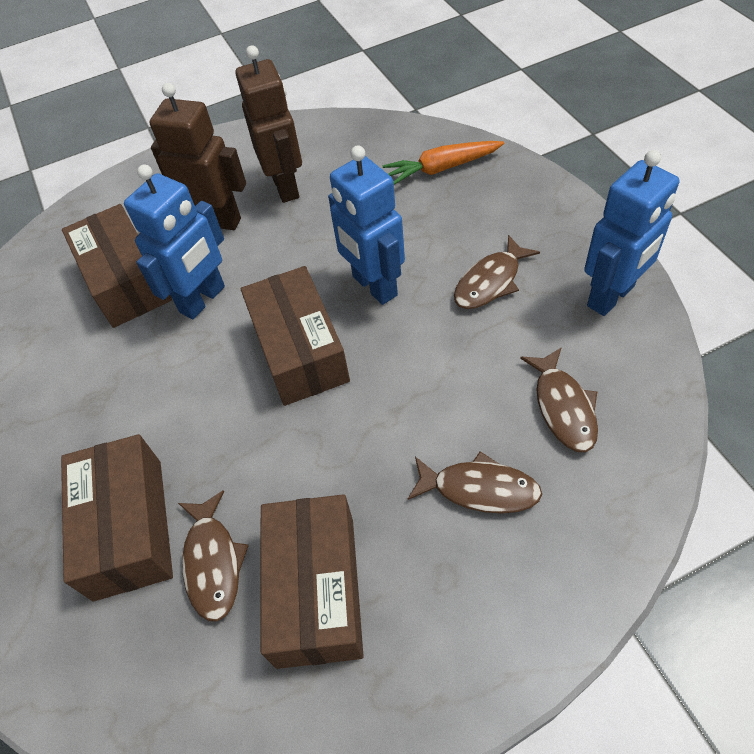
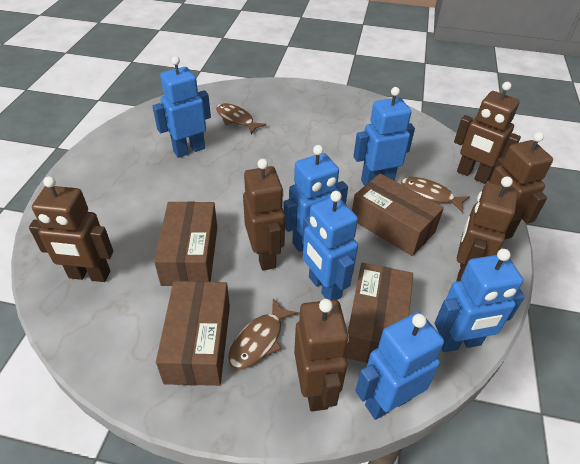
blue robot: 3 -> 6
brown fish: 4 -> 3
brown robot: 2 -> 6
orange carrot: 1 -> 0

